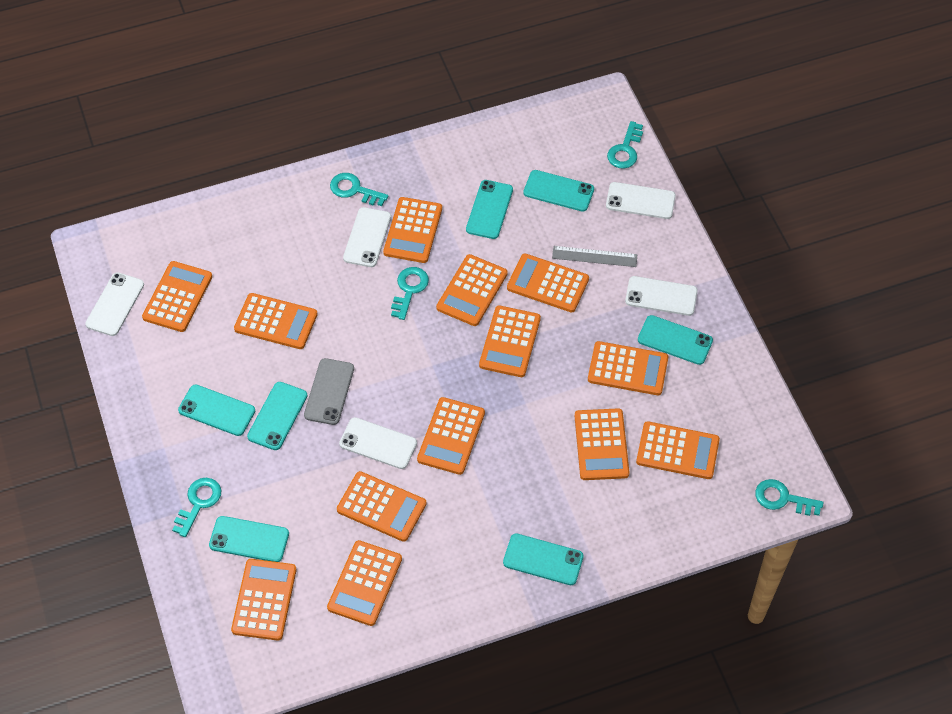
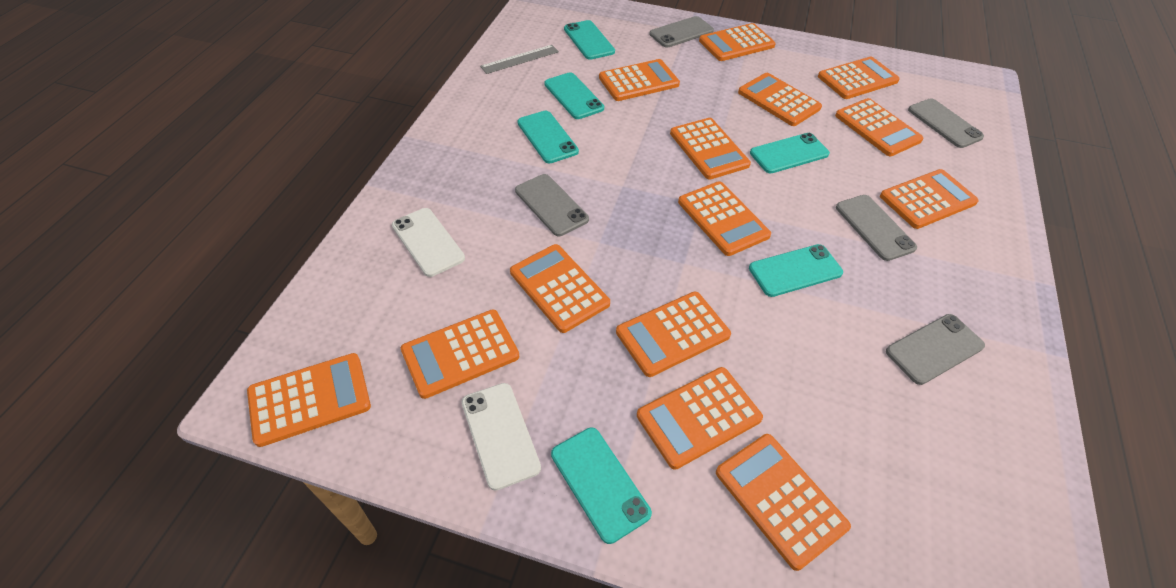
grey phone: 1 -> 5
orange calculator: 13 -> 14
turquoise key: 5 -> 0
turquoise phone: 7 -> 6
white phone: 5 -> 2

